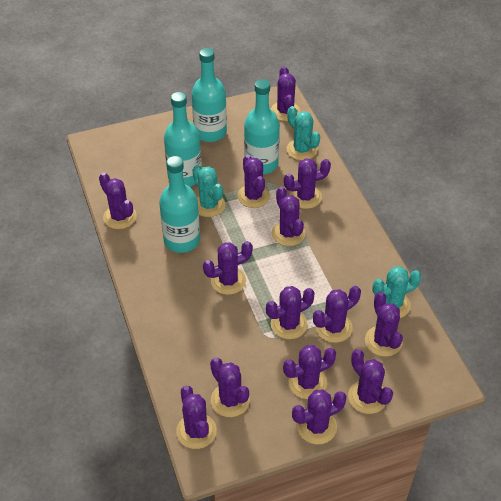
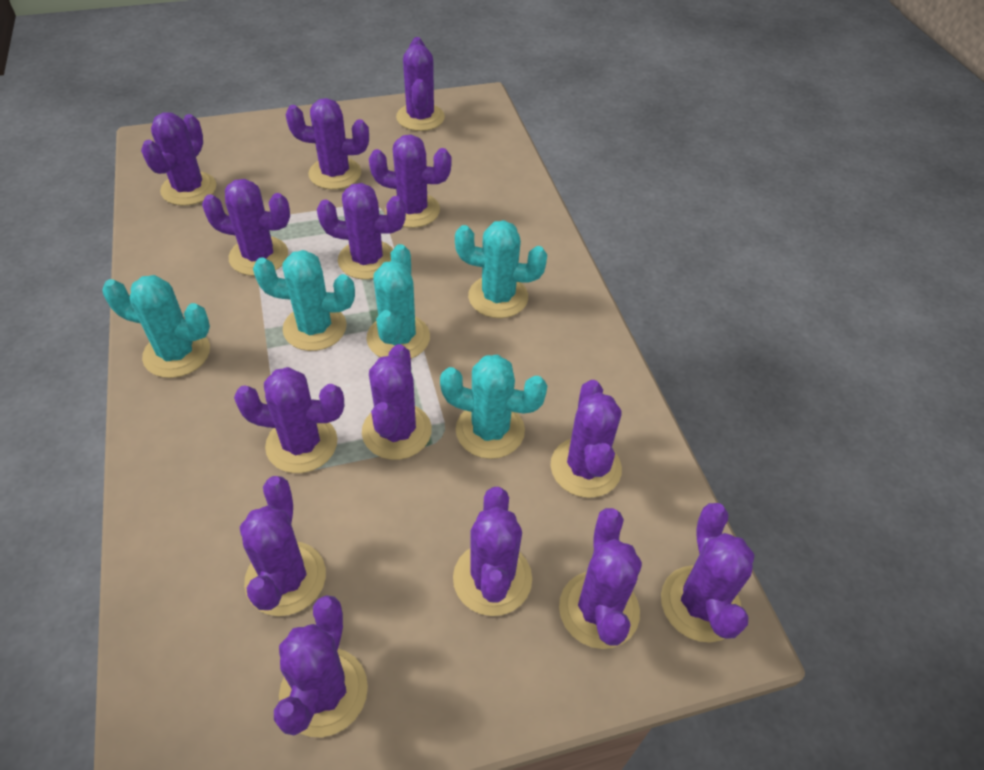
turquoise bottle: 4 -> 0
turquoise cactus: 3 -> 5

